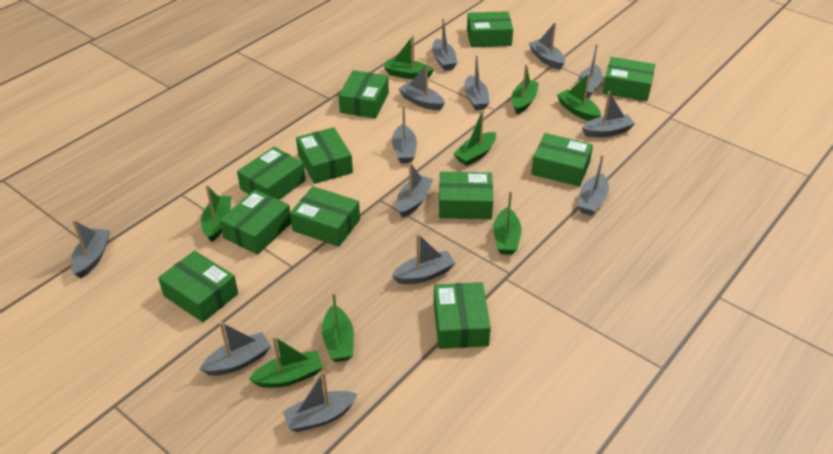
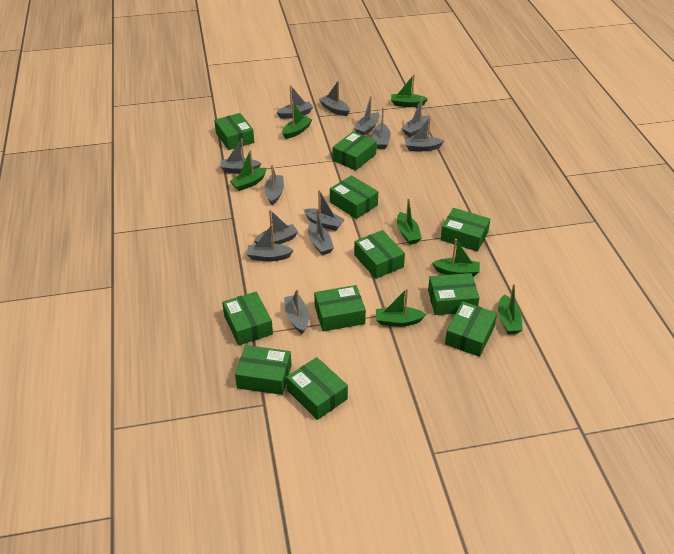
green boat: 8 -> 7

